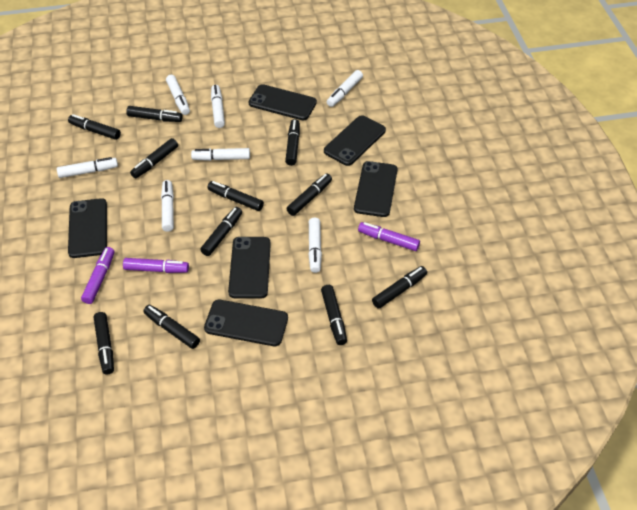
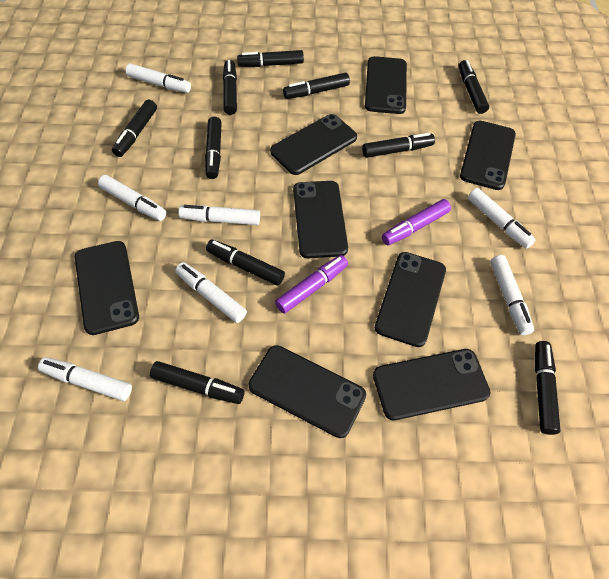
black marker: 11 -> 10
black phone: 6 -> 8
purple marker: 3 -> 2

